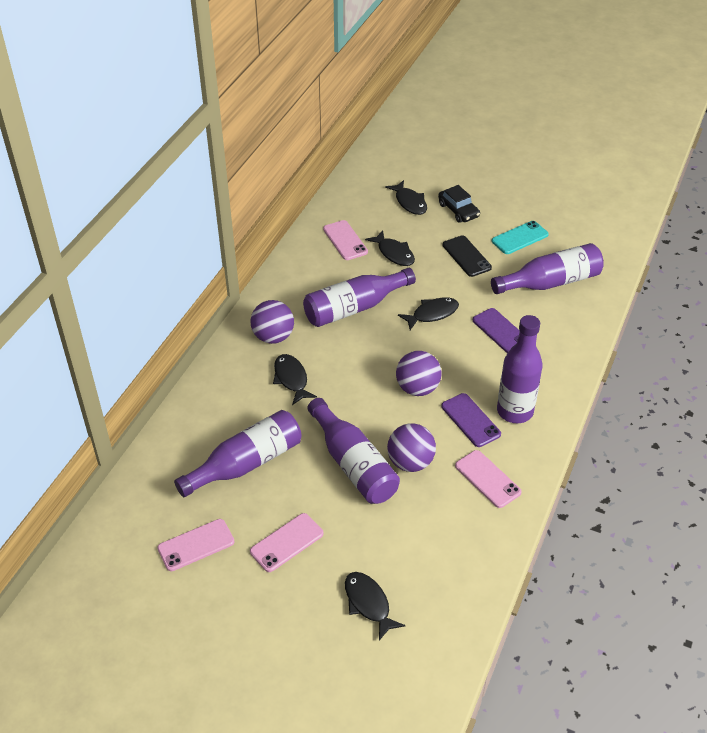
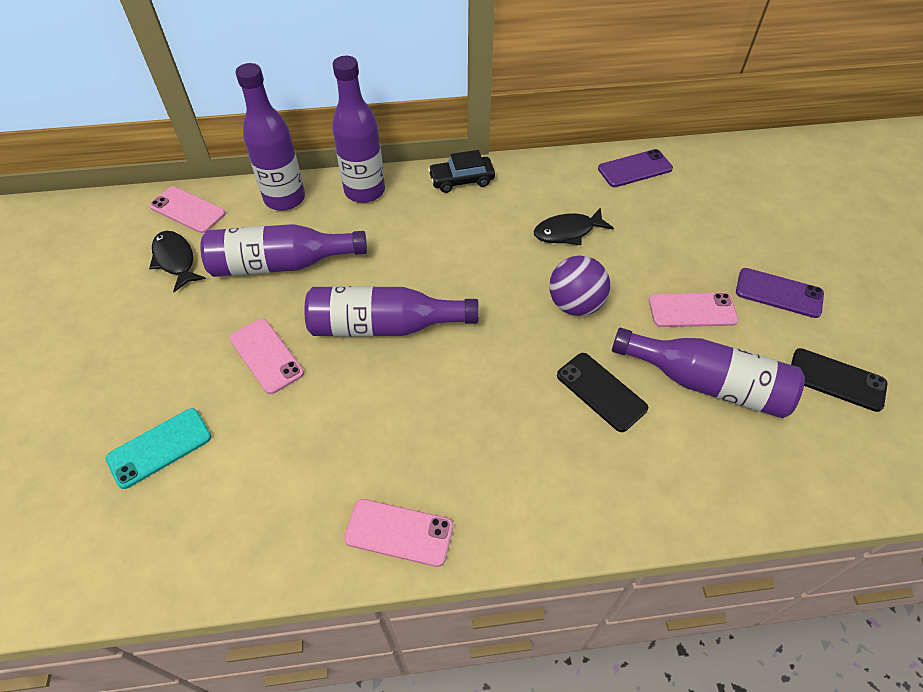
black fish: 5 -> 2
black phone: 1 -> 2
purple ball: 3 -> 1

